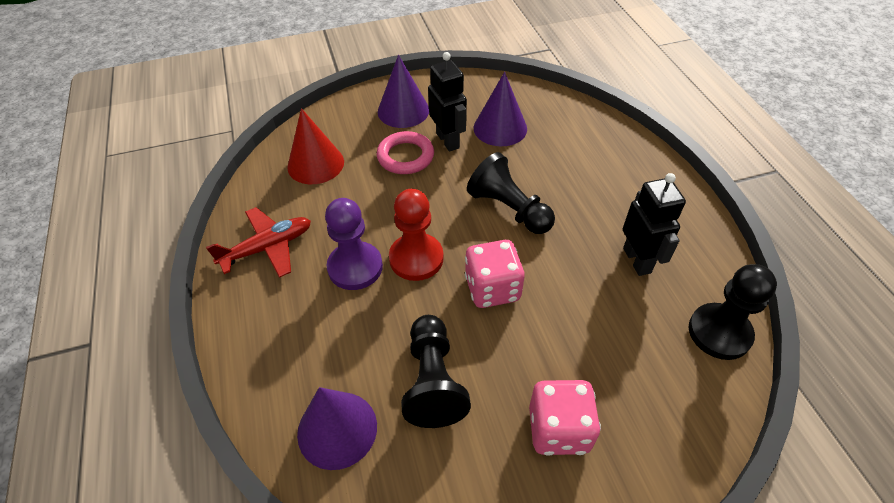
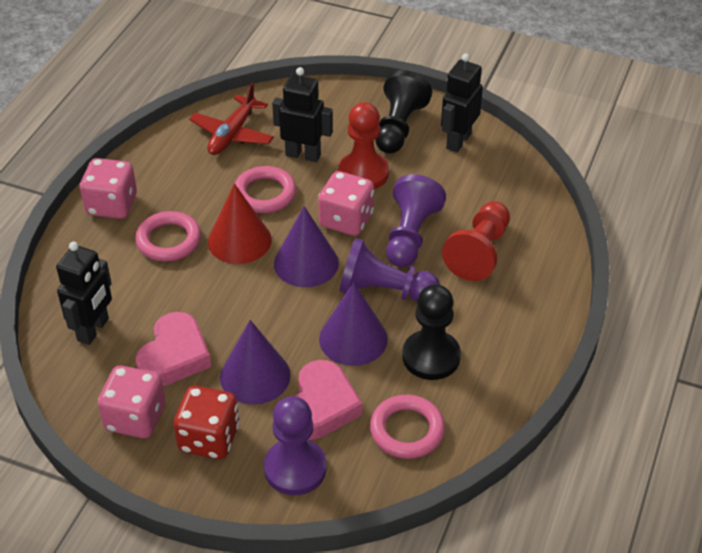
black pawn: 3 -> 2
black robot: 2 -> 3
pink dice: 2 -> 3
pink heart: 0 -> 2
pink ring: 1 -> 3
purple pawn: 1 -> 3
red dice: 0 -> 1
red pawn: 1 -> 2

